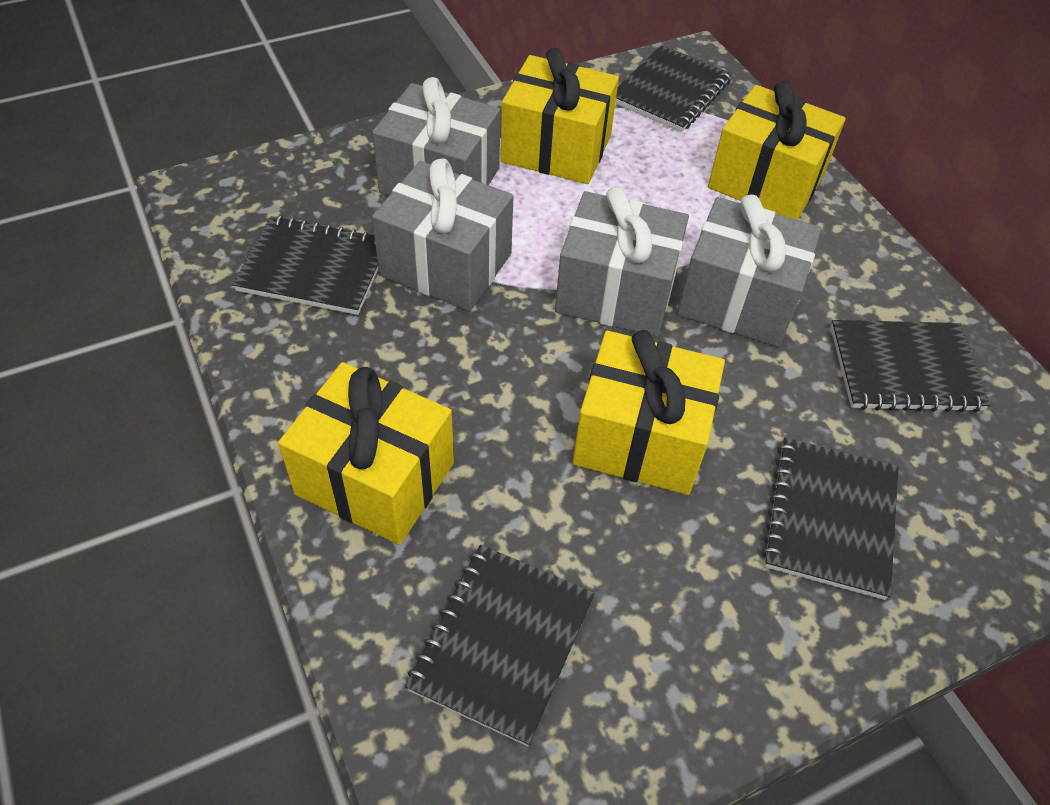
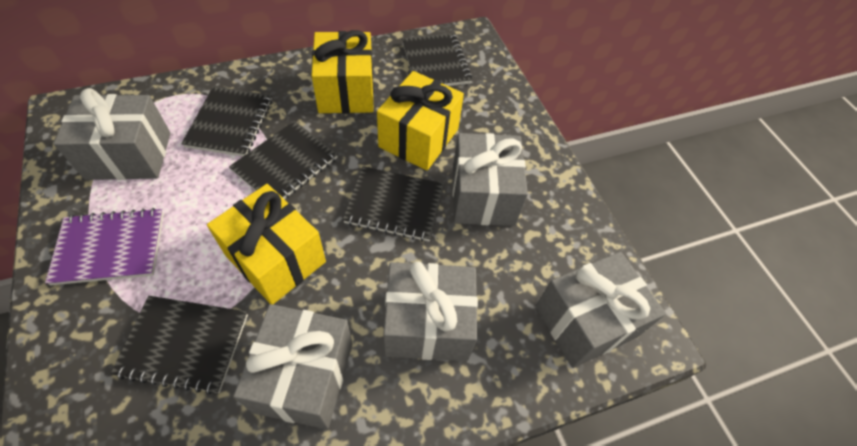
grey gift: 4 -> 5
purple notebook: 0 -> 1
yellow gift: 4 -> 3

